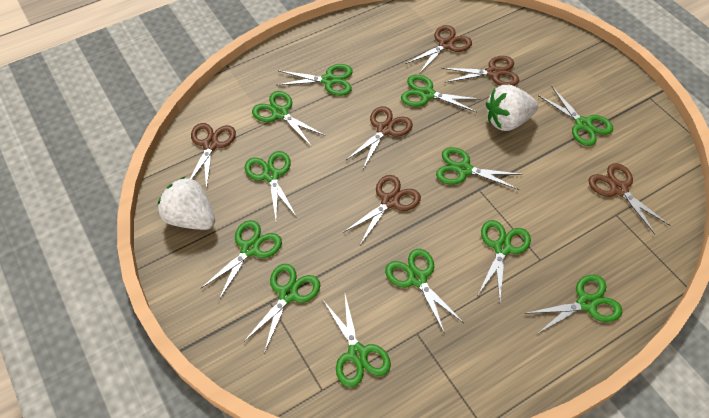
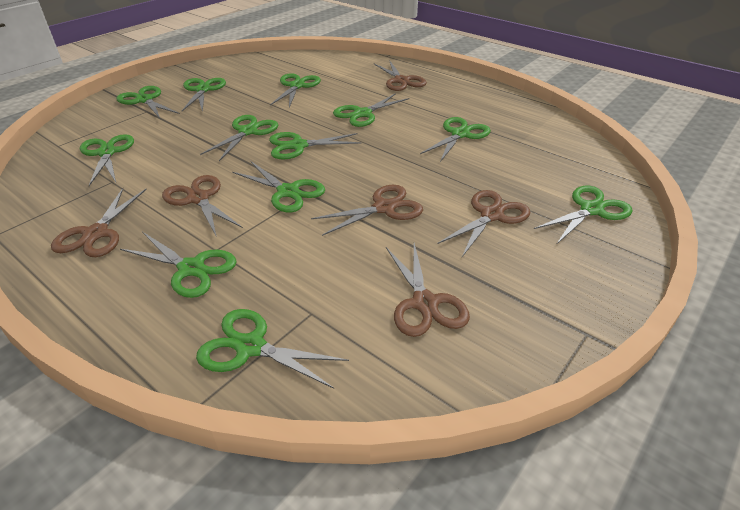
white strawberry: 2 -> 0

